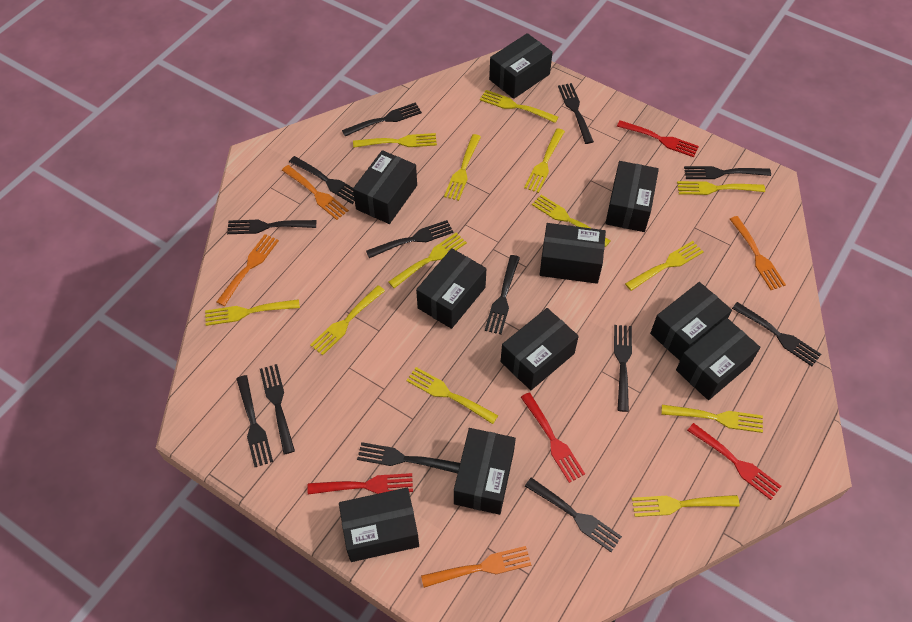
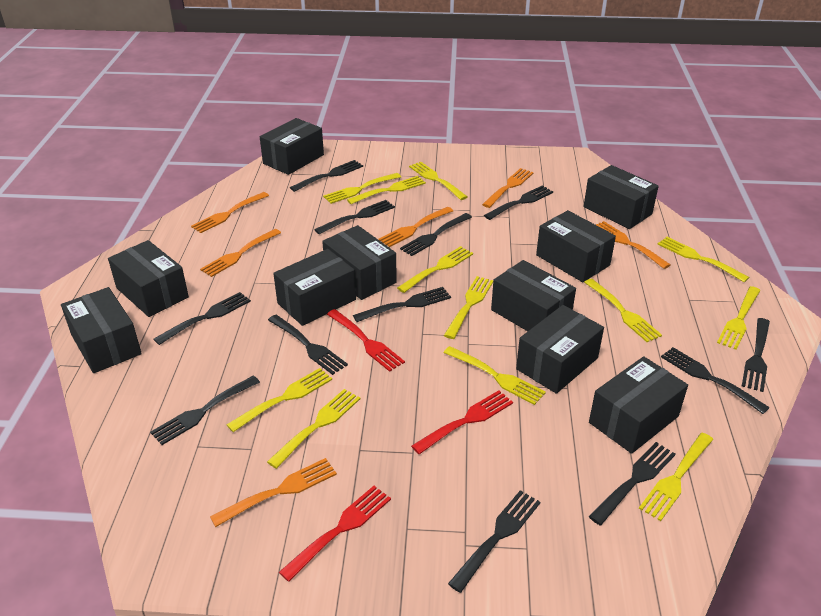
black fork: 13 -> 12
orange fork: 4 -> 6
red fork: 4 -> 3
yellow fork: 13 -> 12

